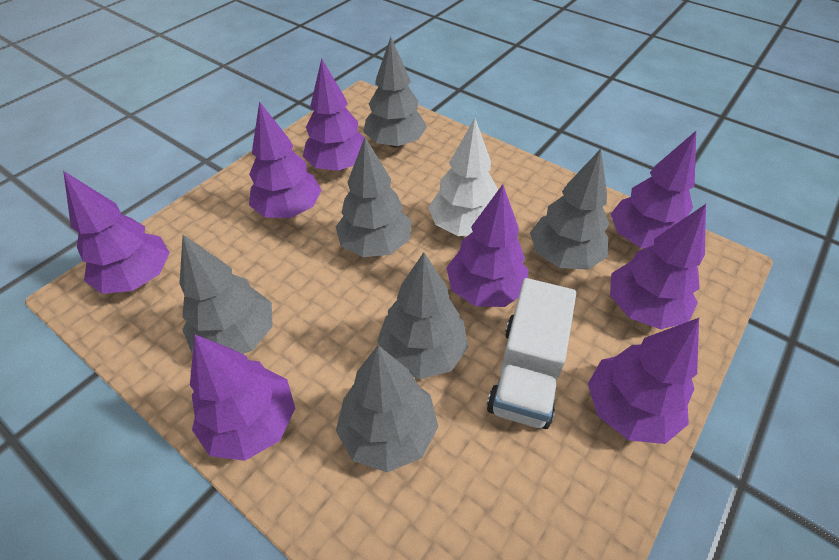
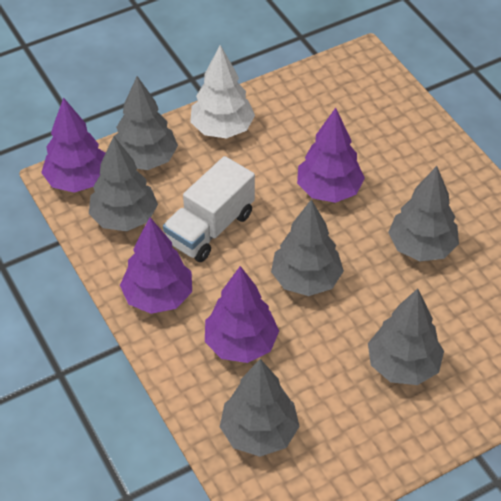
purple tree: 8 -> 4

